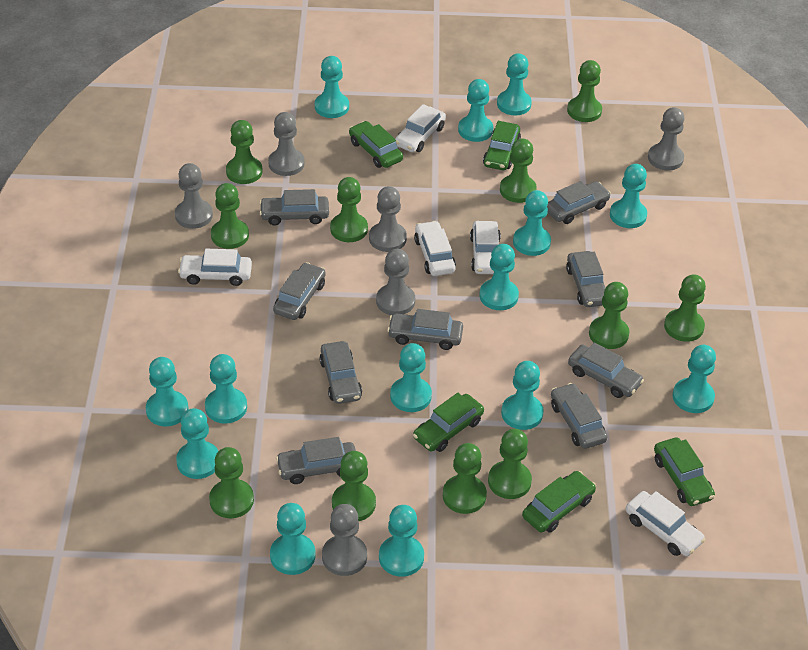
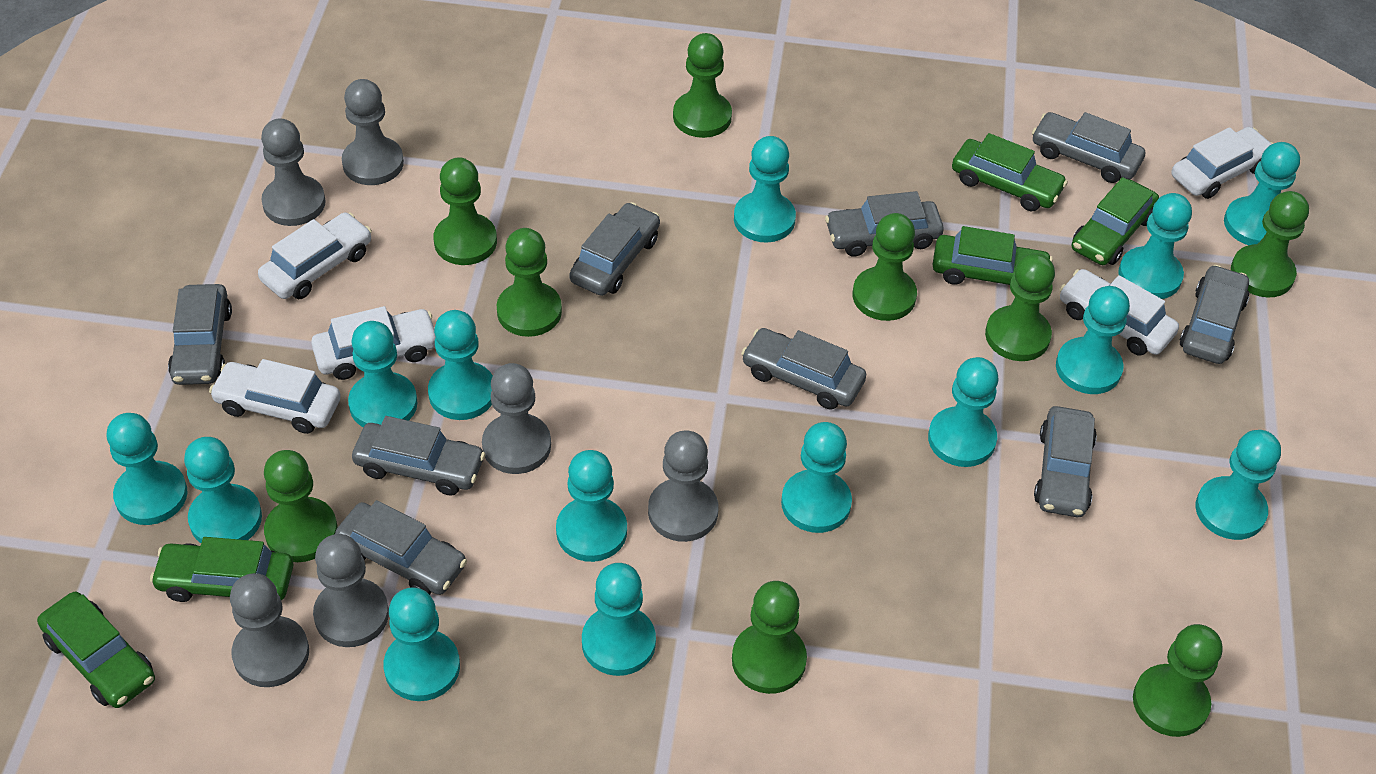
green pawn: 11 -> 9

